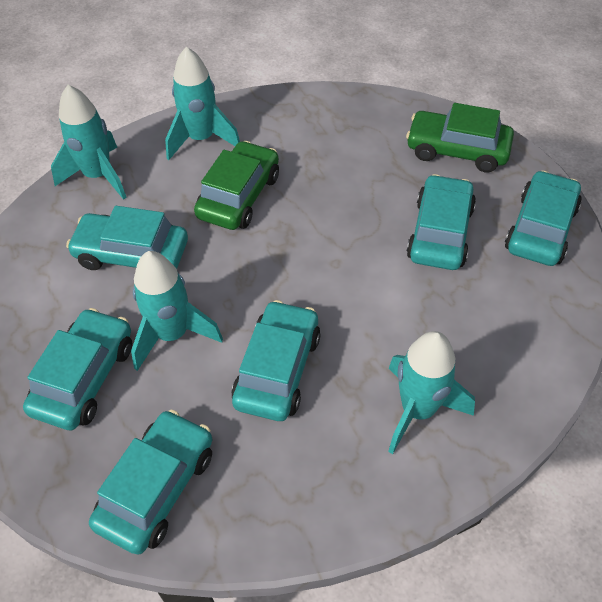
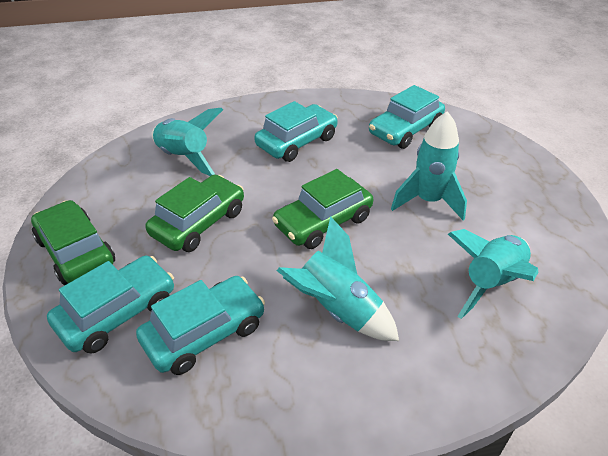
green car: 2 -> 3
turquoise car: 6 -> 4

